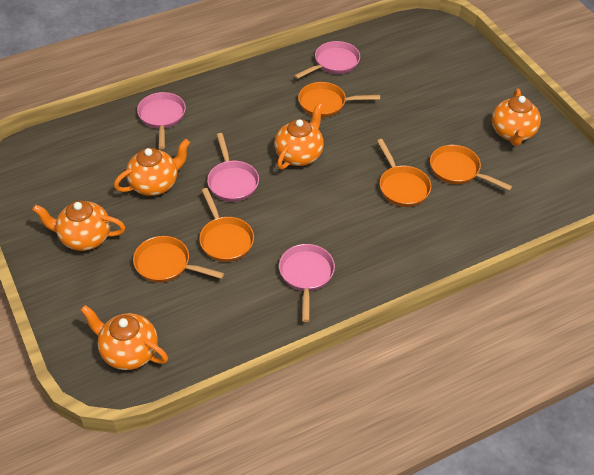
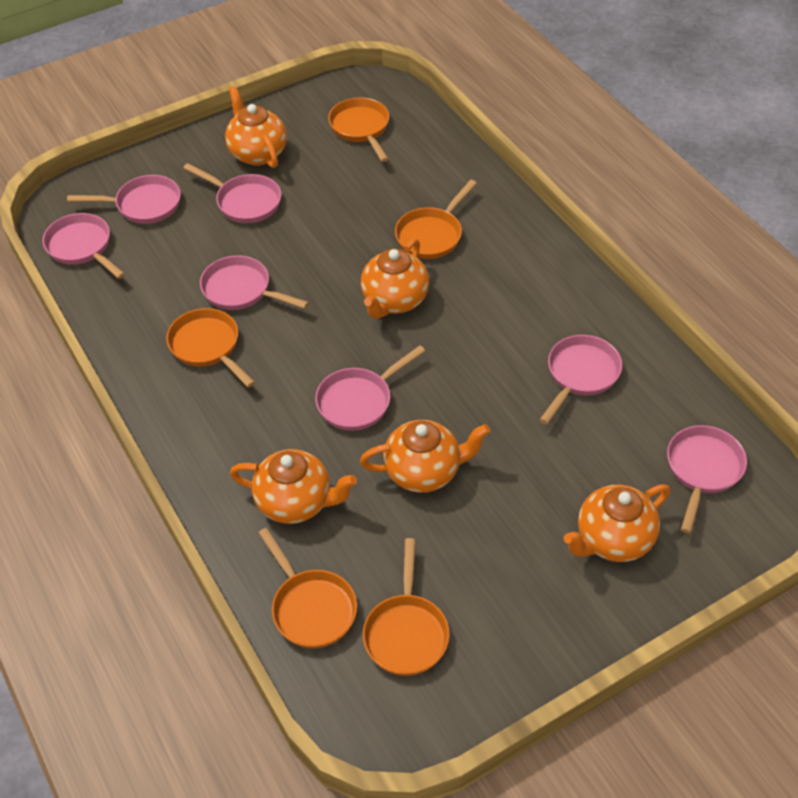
pink pan: 4 -> 7

